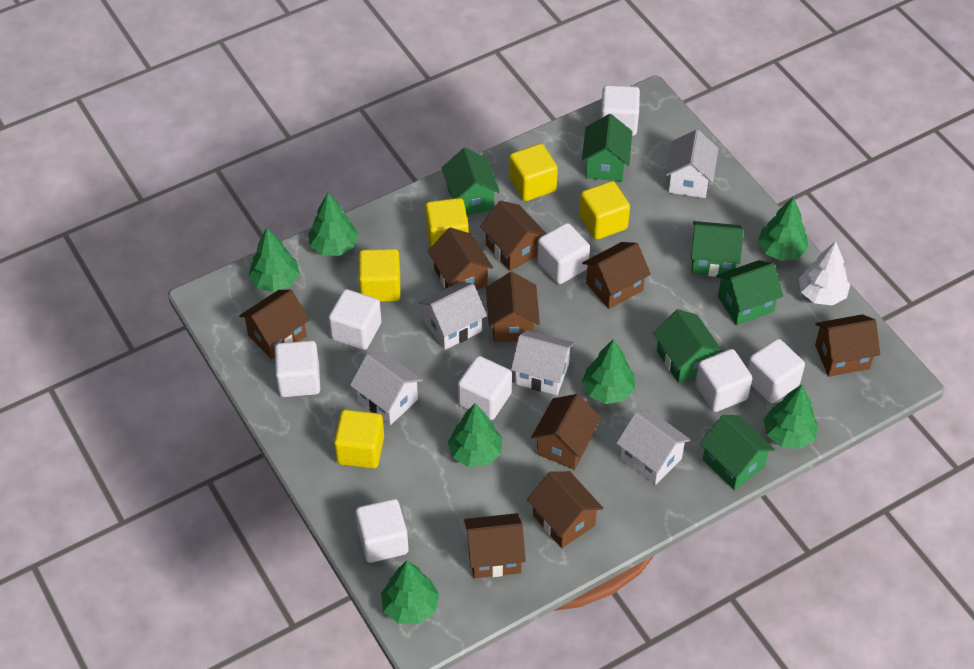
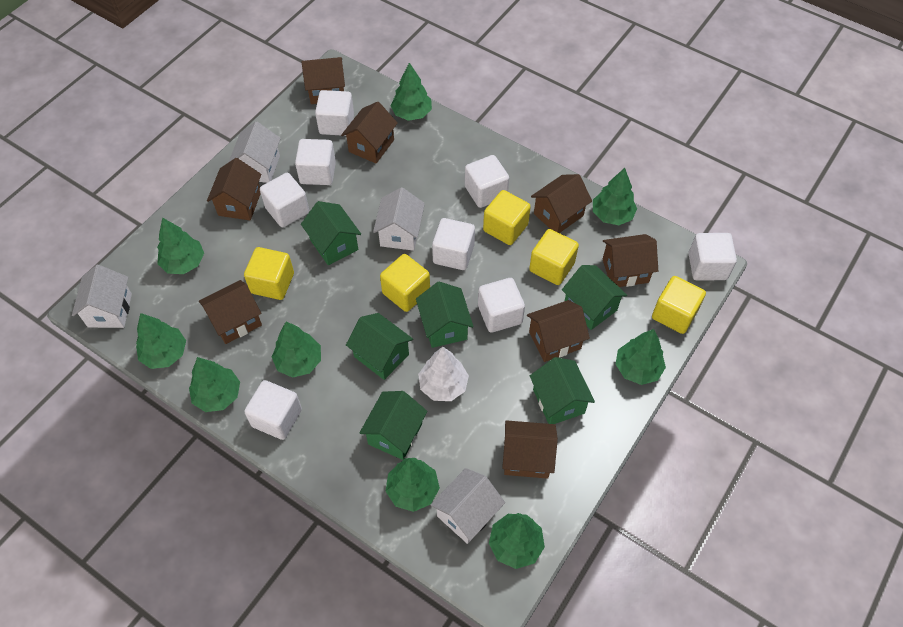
brown house: 9 -> 8
green tree: 7 -> 9
white house: 5 -> 4

